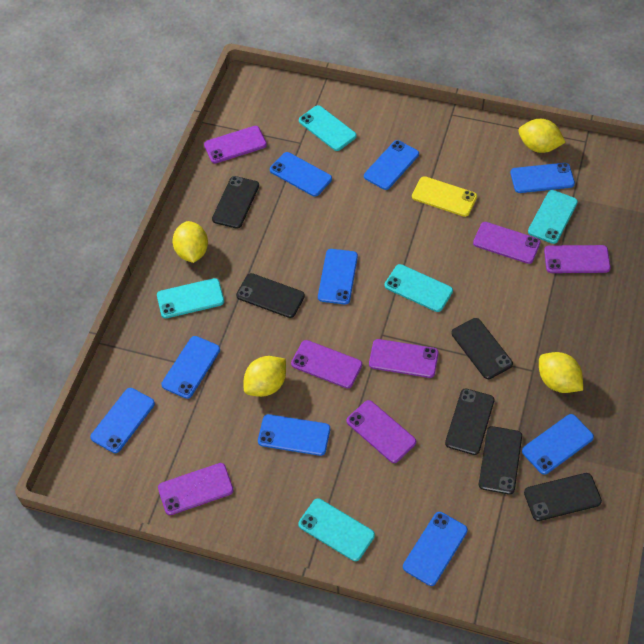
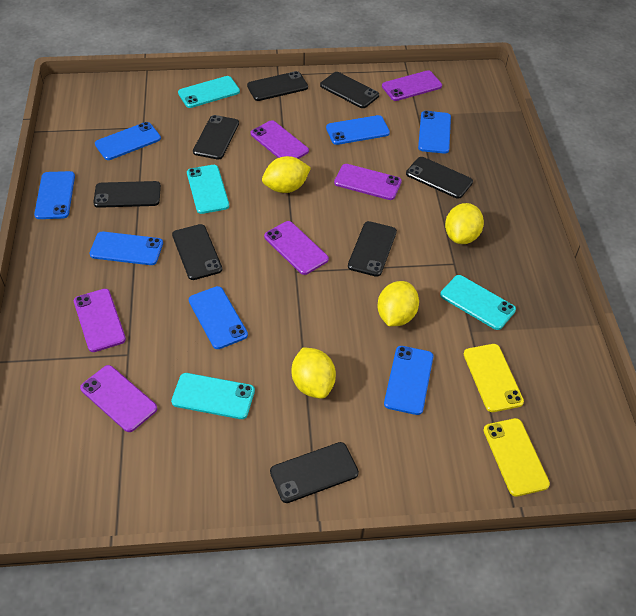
black phone: 6 -> 8
blue phone: 9 -> 7
purple phone: 7 -> 6
turquoise phone: 5 -> 4
yellow phone: 1 -> 2

